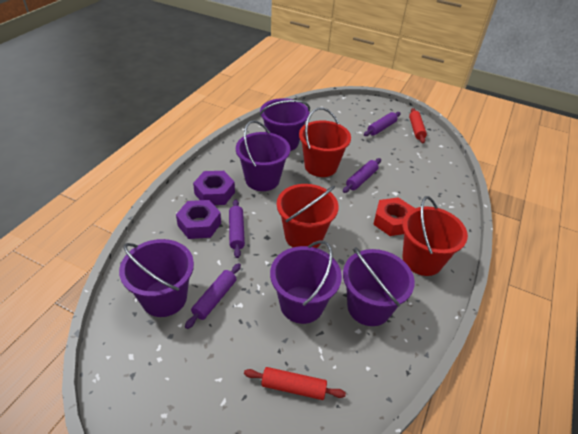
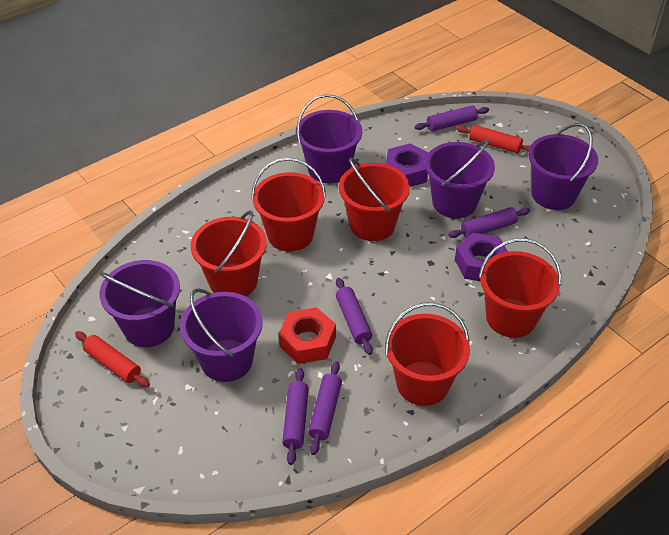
purple rolling pin: 4 -> 5
red bucket: 3 -> 5

